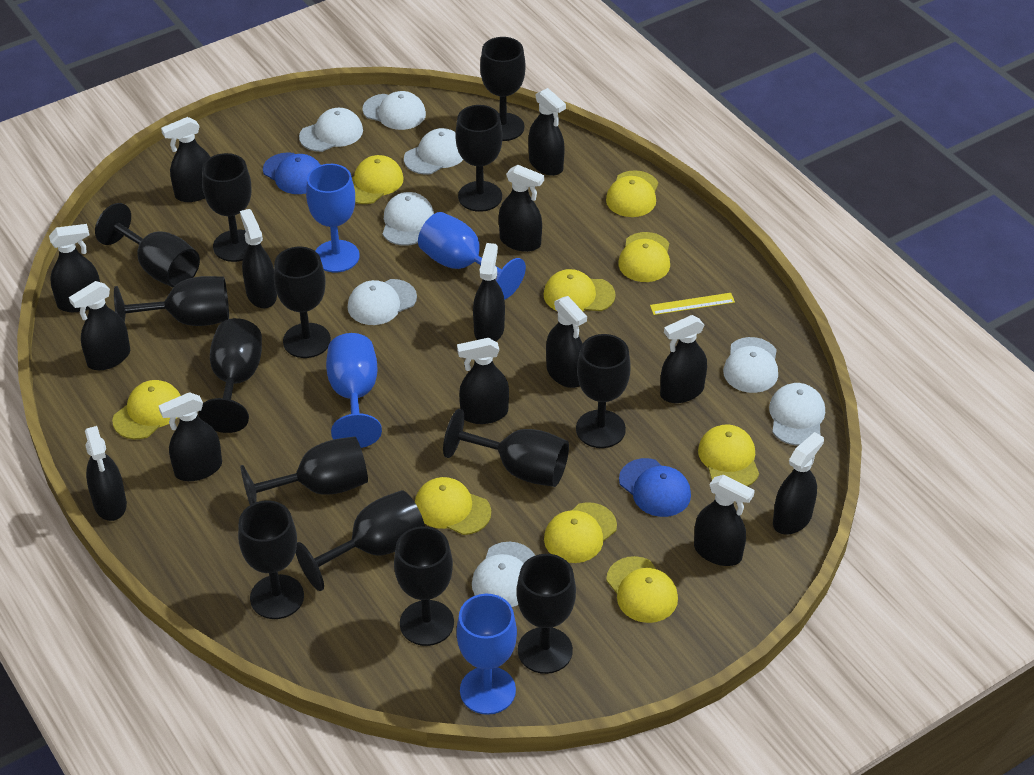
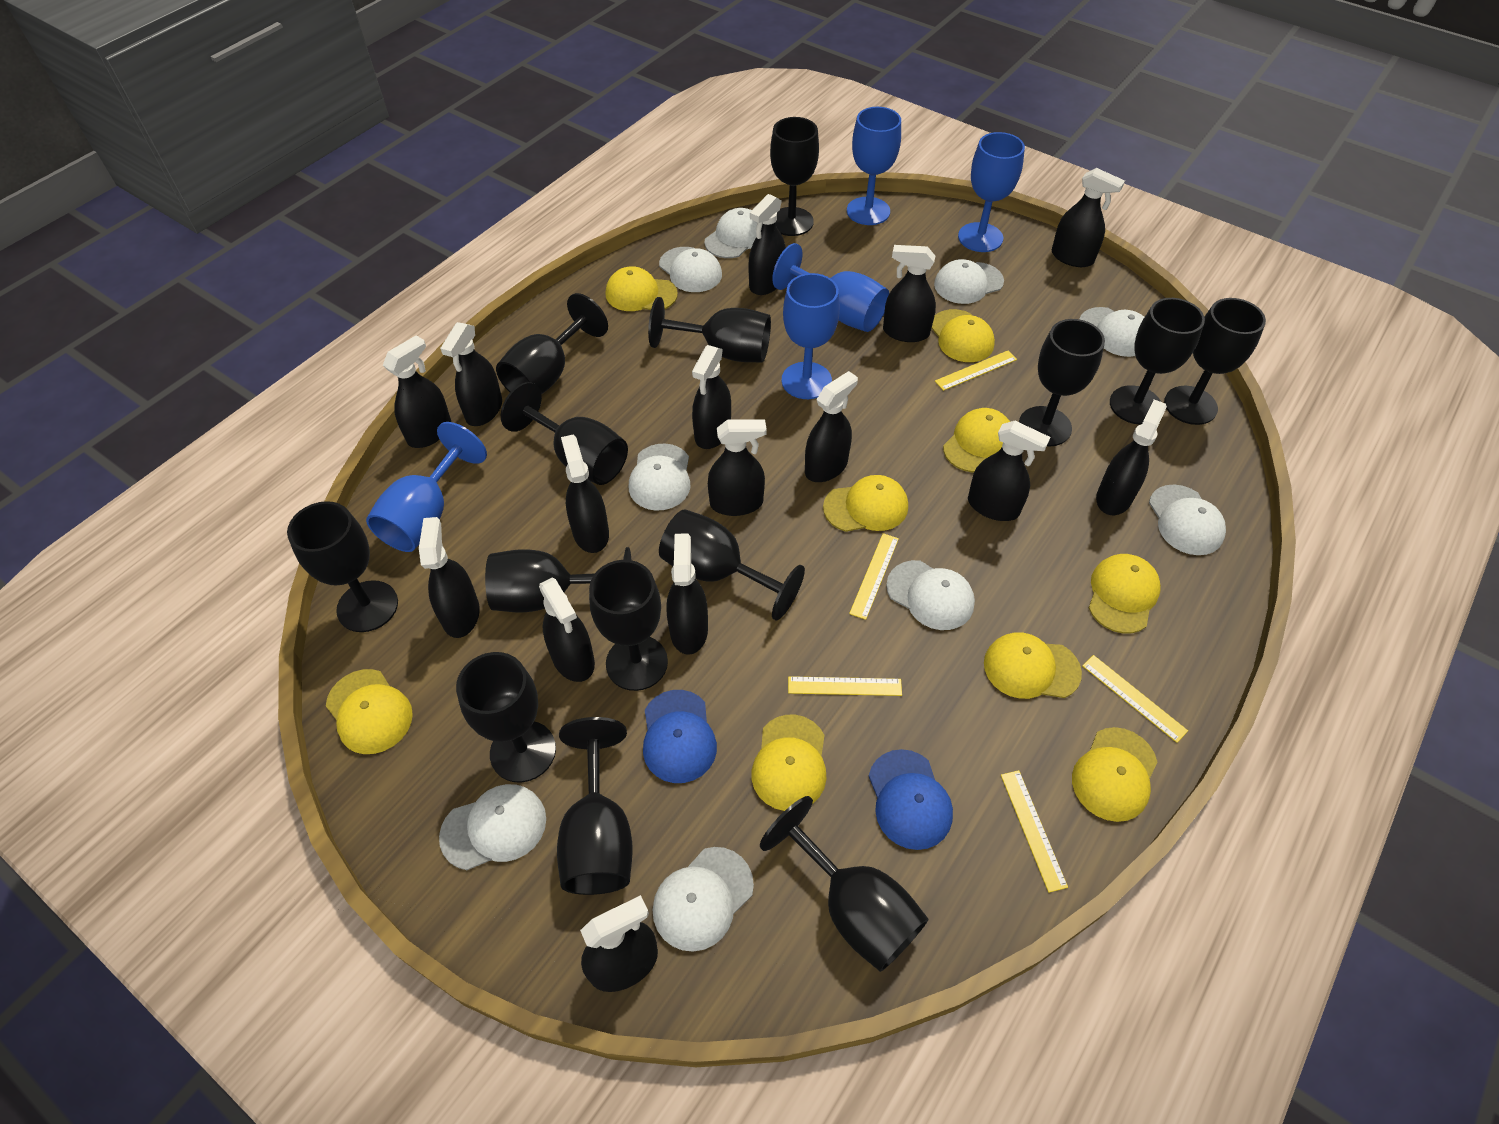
black spray bottle: 14 -> 15
blue goblet: 4 -> 5
white cap: 8 -> 9
yellow ruler: 1 -> 5

